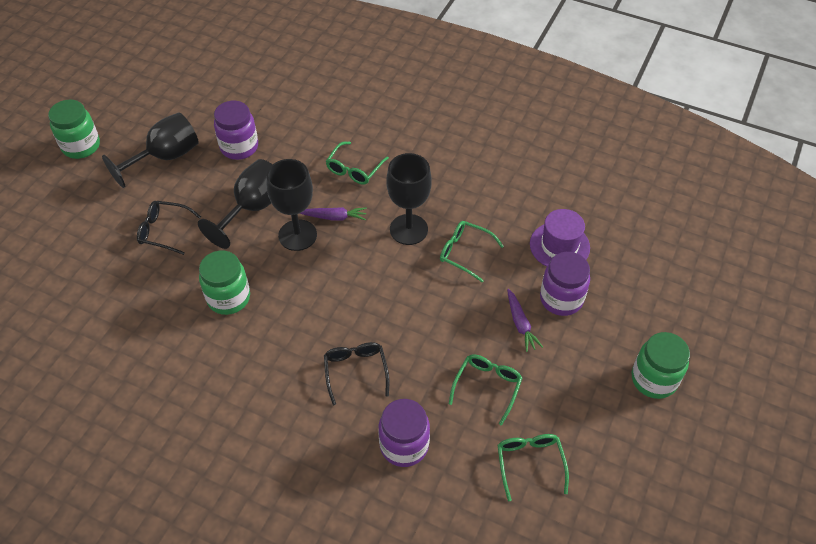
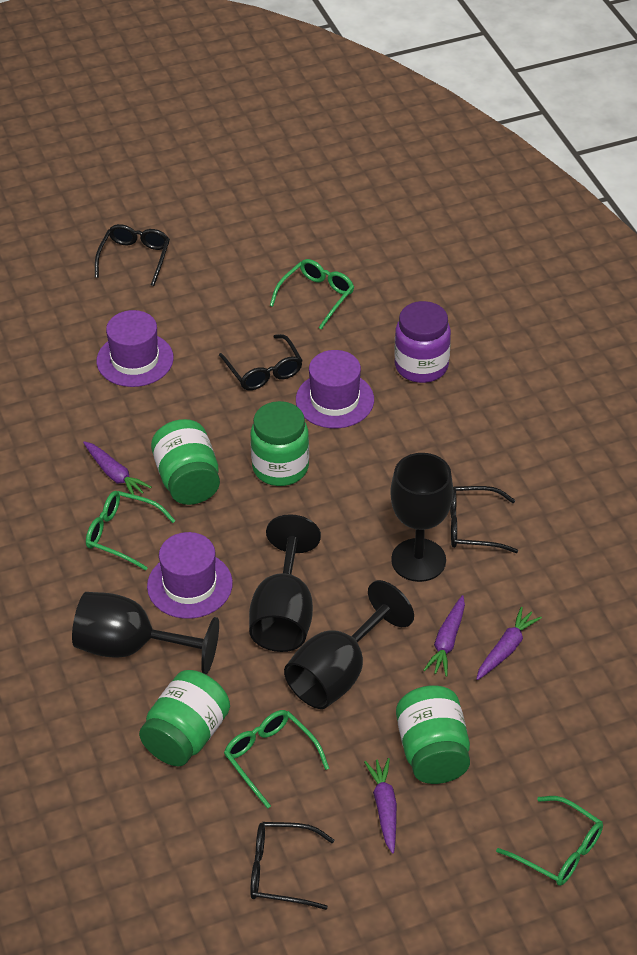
black glasses: 2 -> 4
green jar: 3 -> 4
purple carrot: 2 -> 4
purple hat: 1 -> 3
purple jar: 3 -> 1

